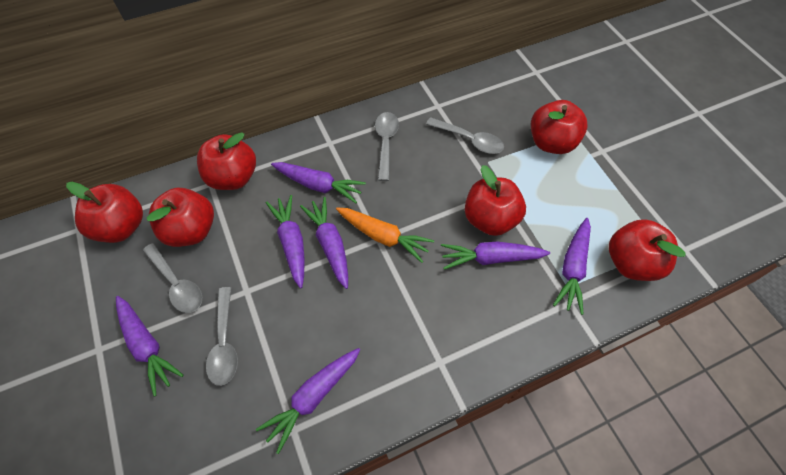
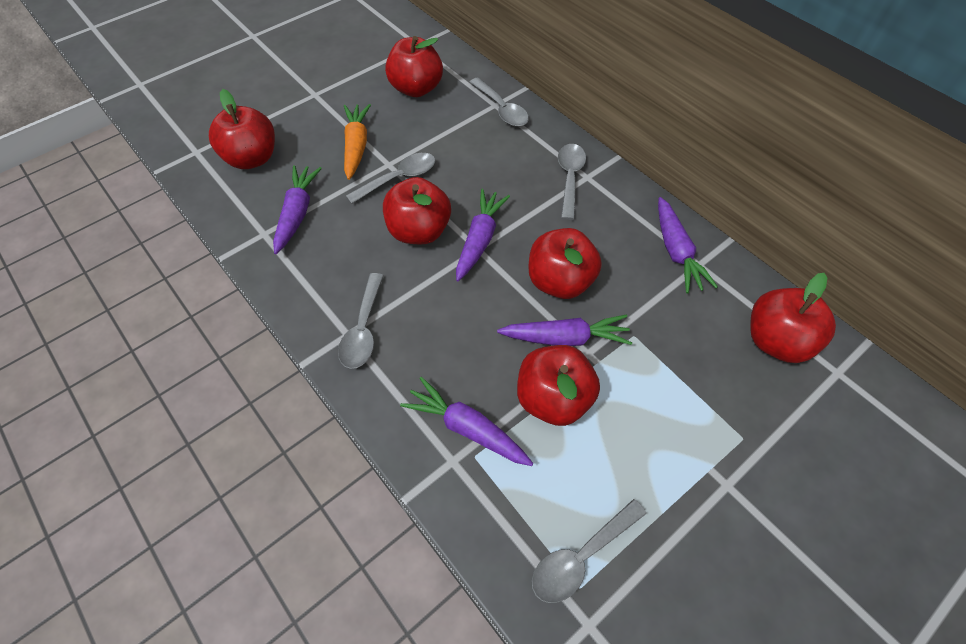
grey spoon: 4 -> 5
purple carrot: 7 -> 5

